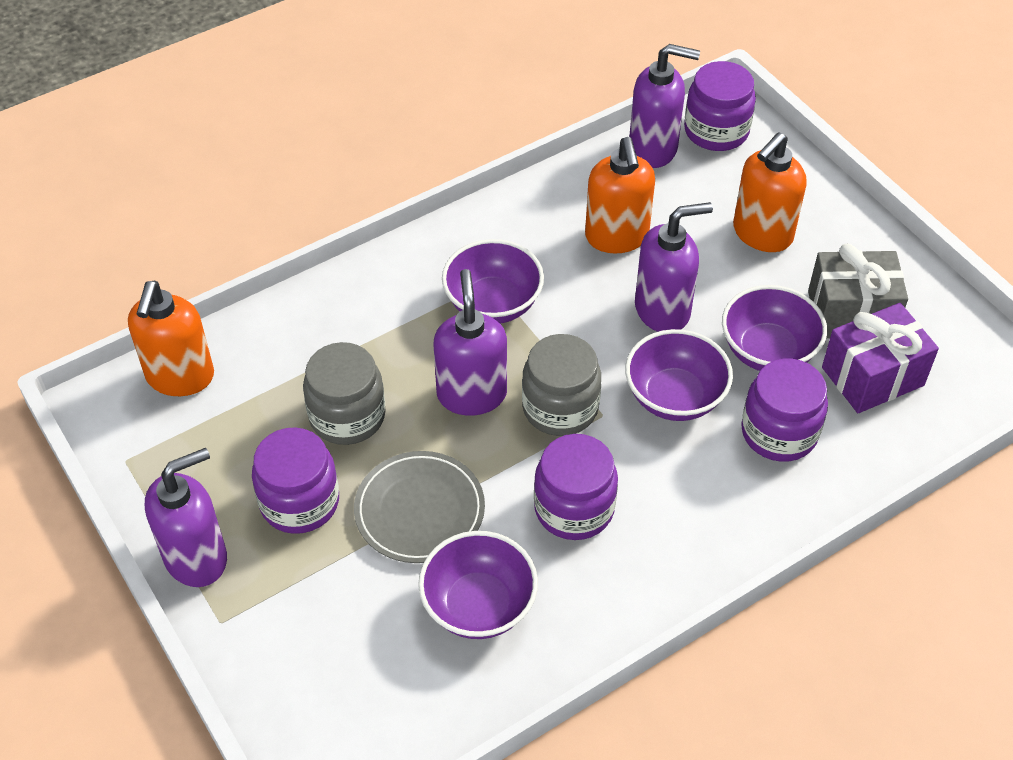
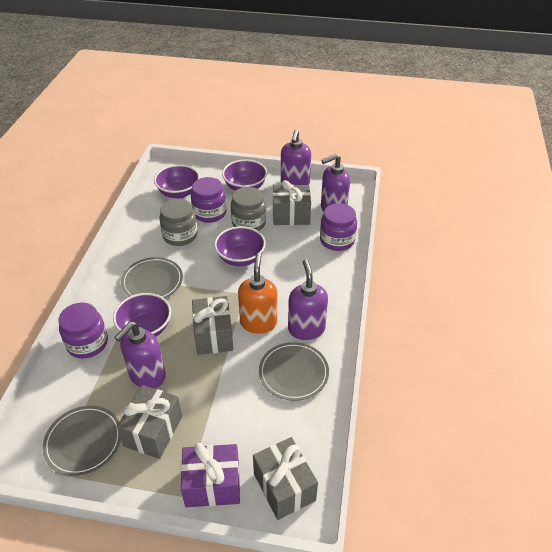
grey gift: 1 -> 4
grey plate: 1 -> 3
orange soap dispenser: 3 -> 1
purple jar: 4 -> 3

